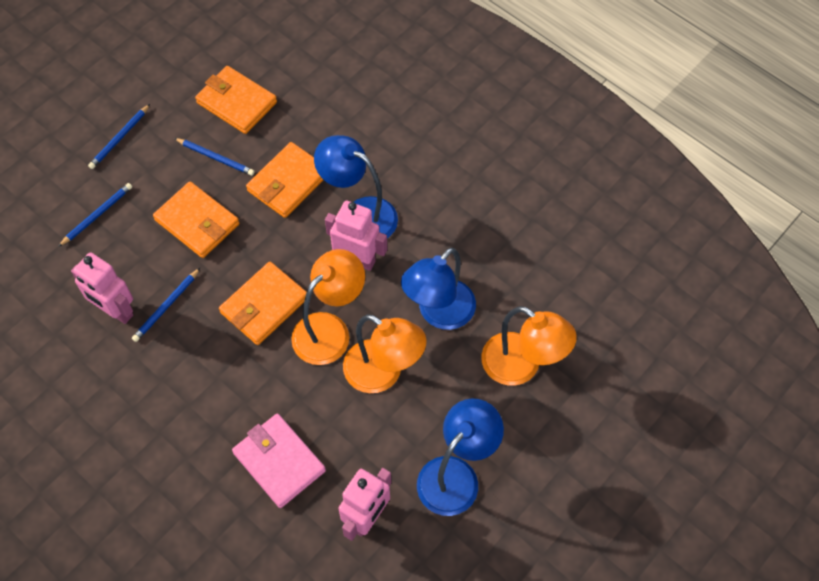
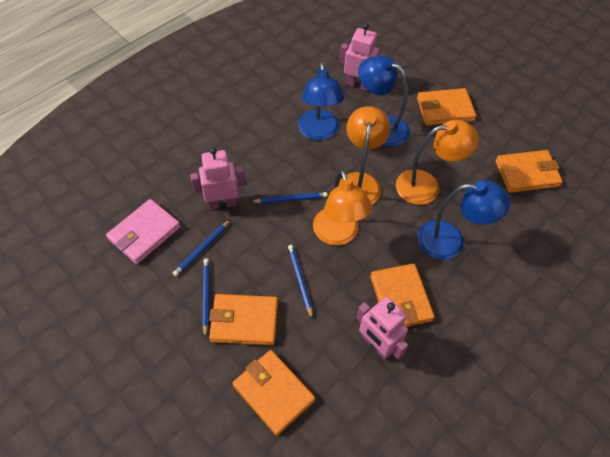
orange wallet: 4 -> 5

